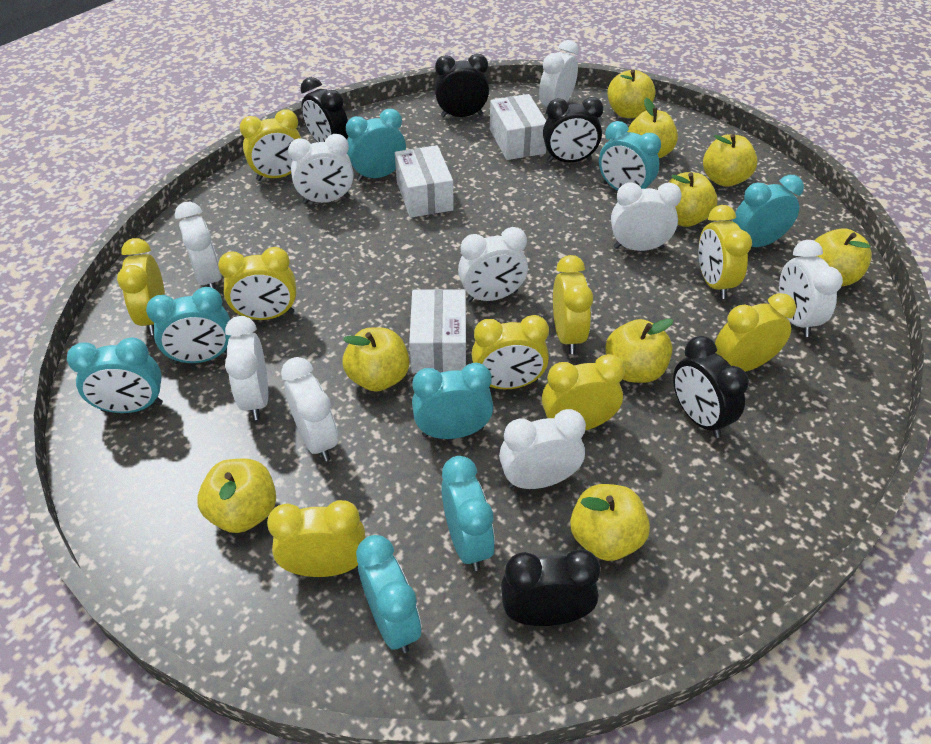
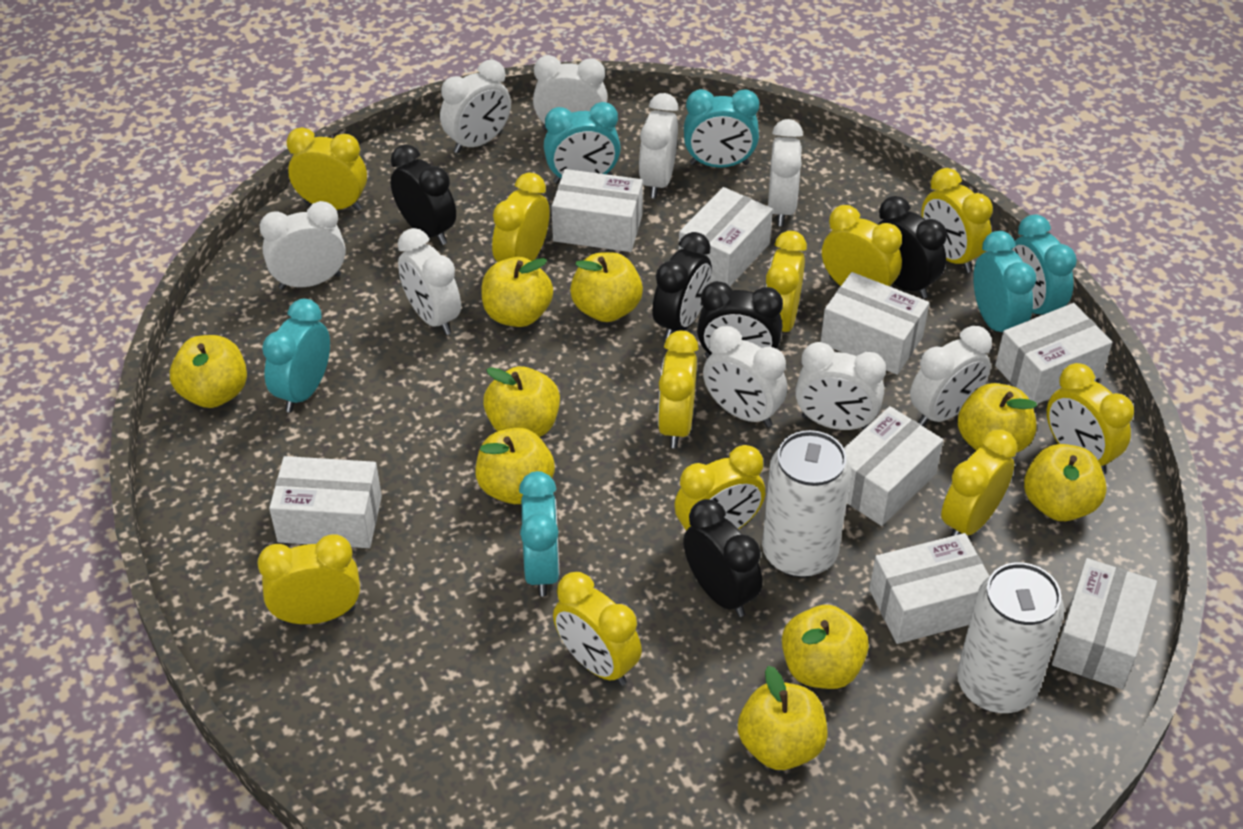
turquoise clock: 8 -> 6
white box: 3 -> 8
white can: 0 -> 2
yellow clock: 9 -> 11

